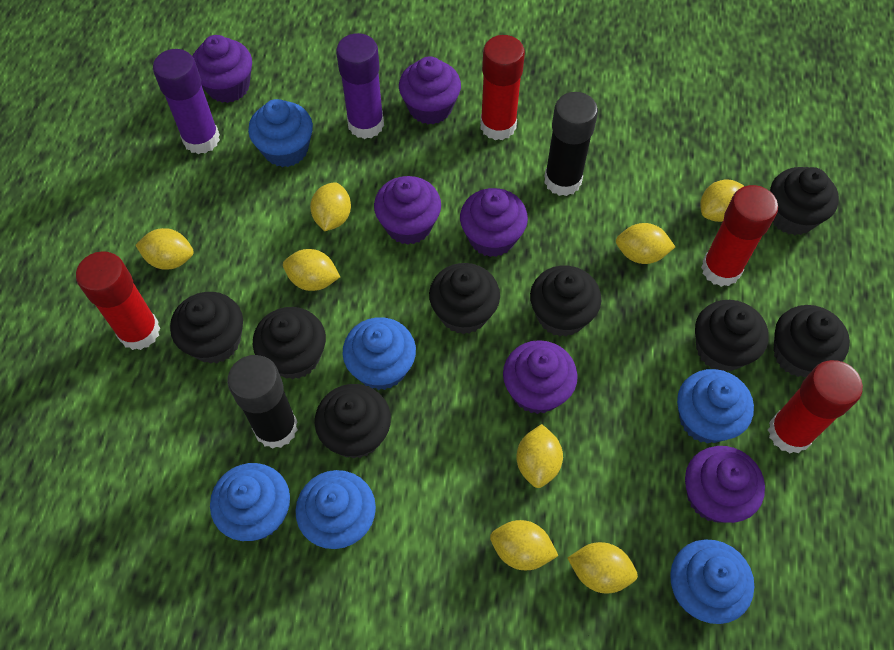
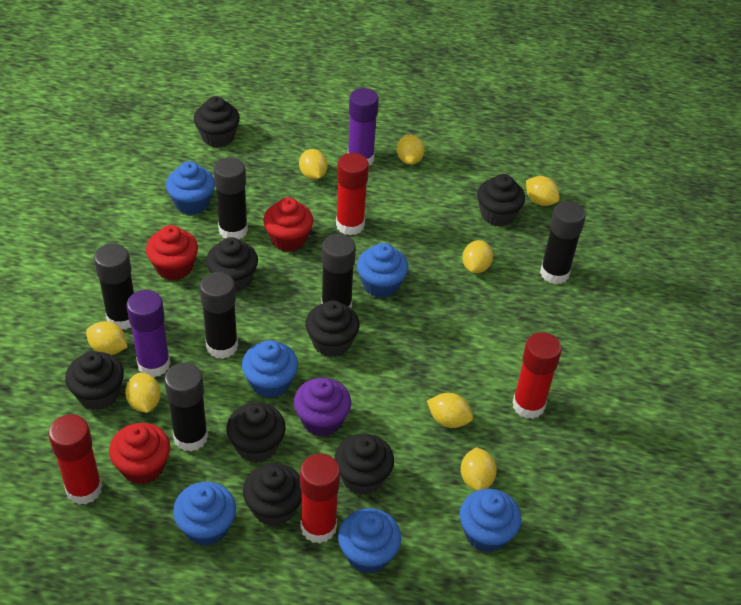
black glue stick: 2 -> 6
purple cupcake: 6 -> 1
red cupcake: 0 -> 3

